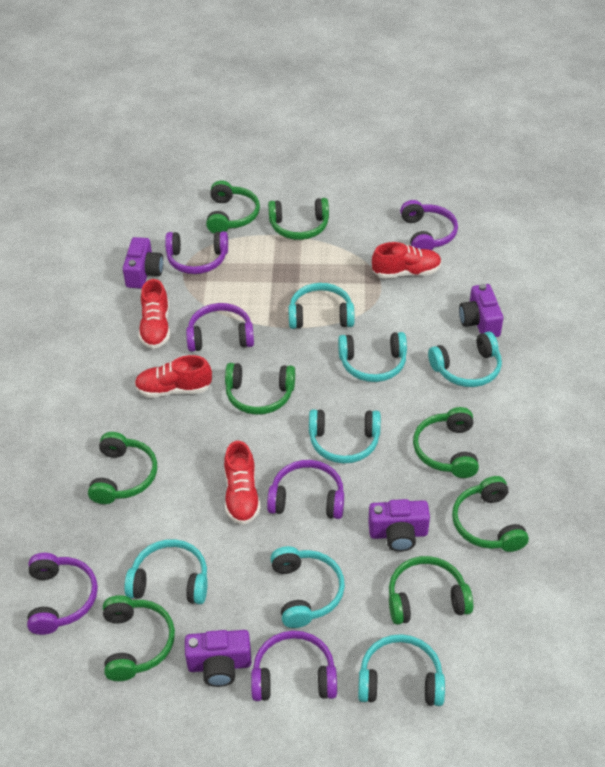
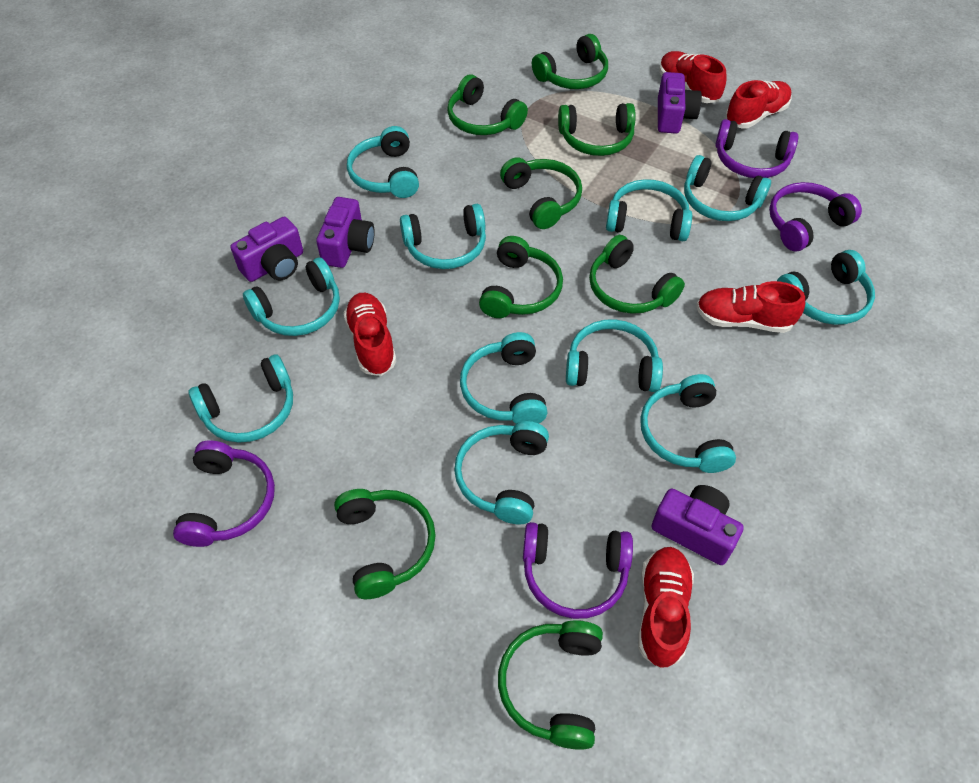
purple headphones: 6 -> 4
red shoe: 4 -> 5
turquoise headphones: 7 -> 11

